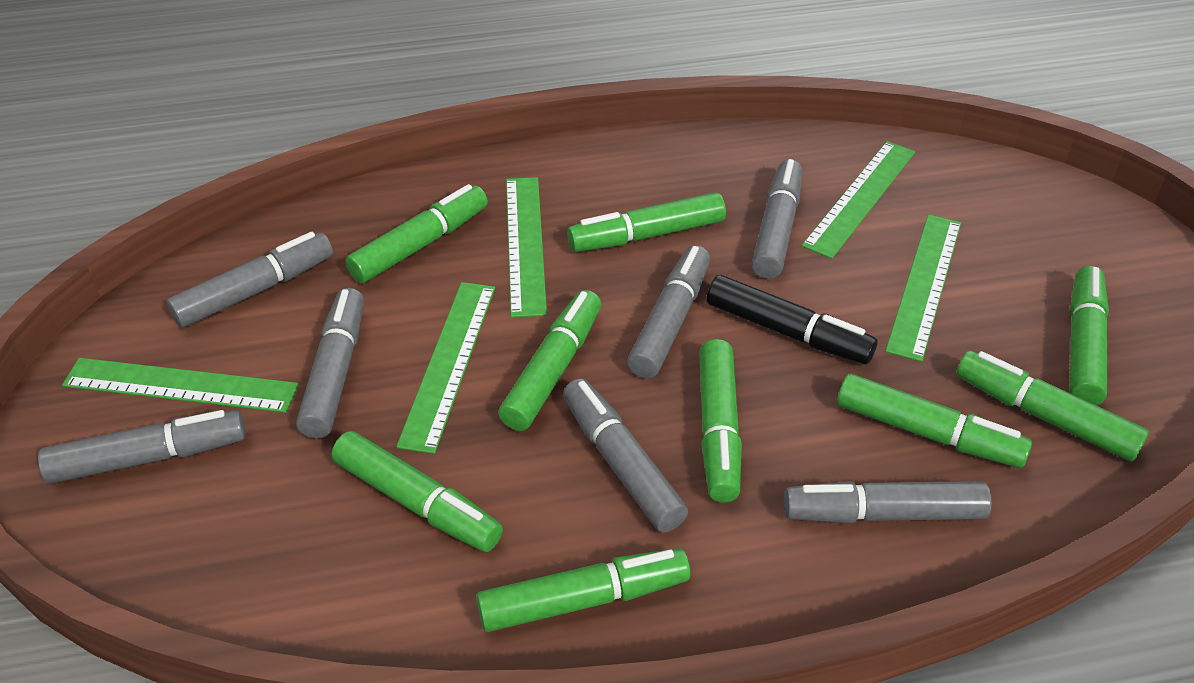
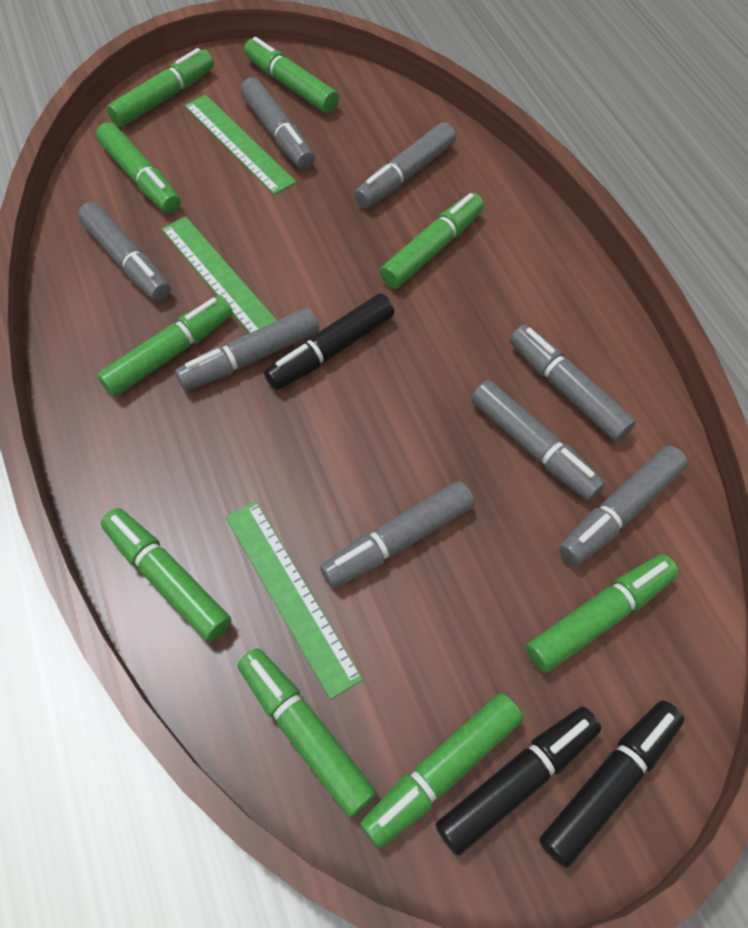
black marker: 1 -> 3
green ruler: 5 -> 3
grey marker: 7 -> 8

